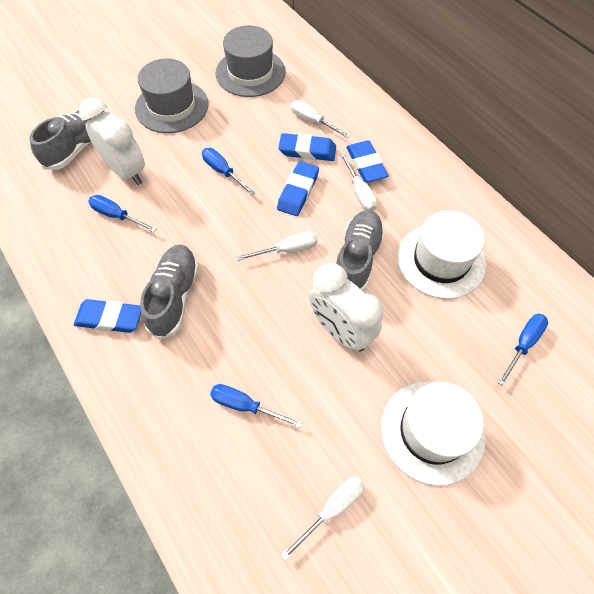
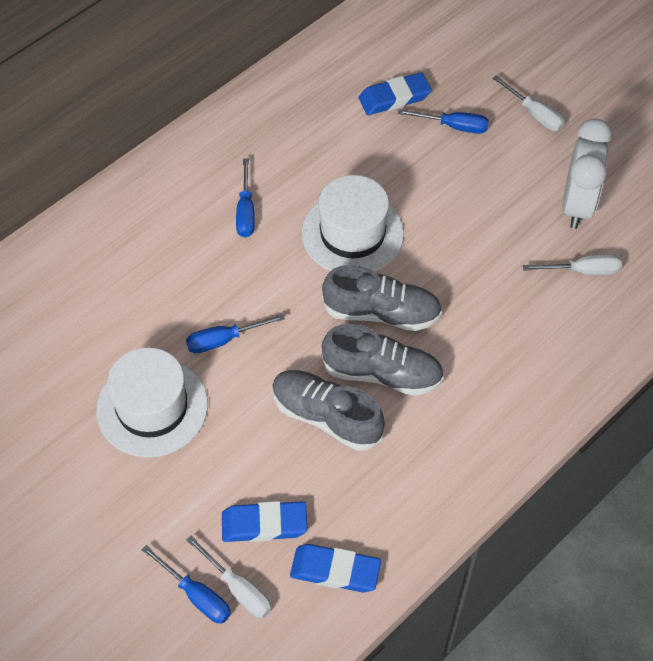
blue eraser: 4 -> 3
grey hat: 2 -> 0
white clock: 2 -> 1
white screwdriver: 4 -> 3

